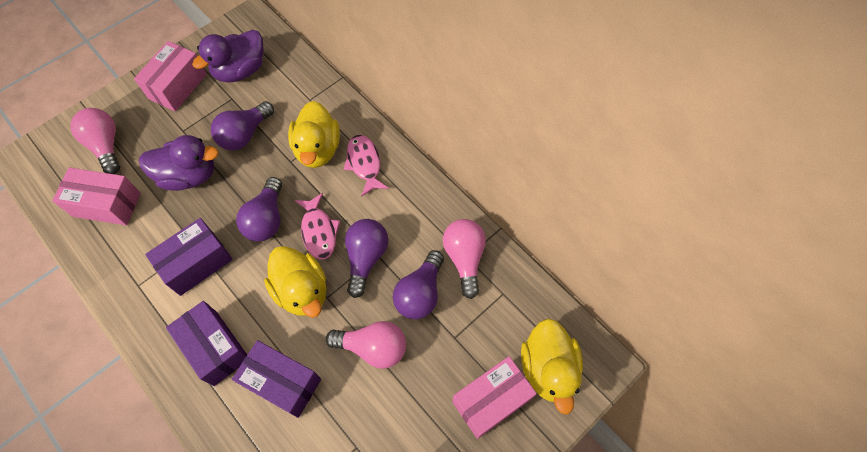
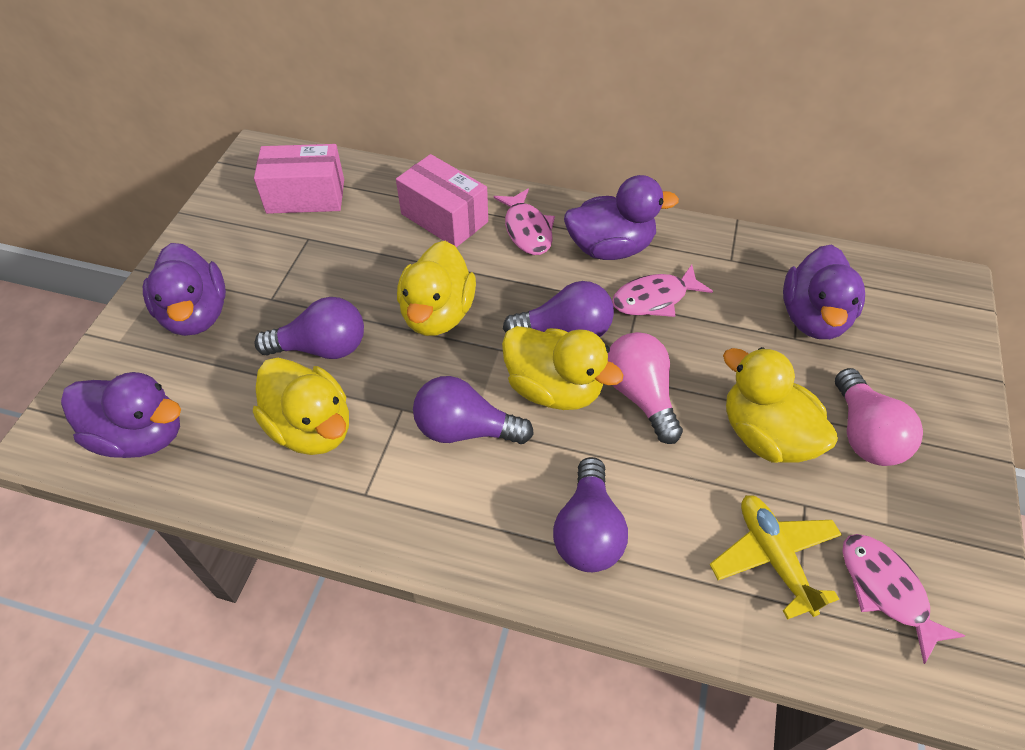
pink box: 3 -> 2
pink fish: 2 -> 3
pink light bulb: 3 -> 2
purple box: 3 -> 0
purple duck: 2 -> 4
yellow duck: 3 -> 4
yellow plane: 0 -> 1

